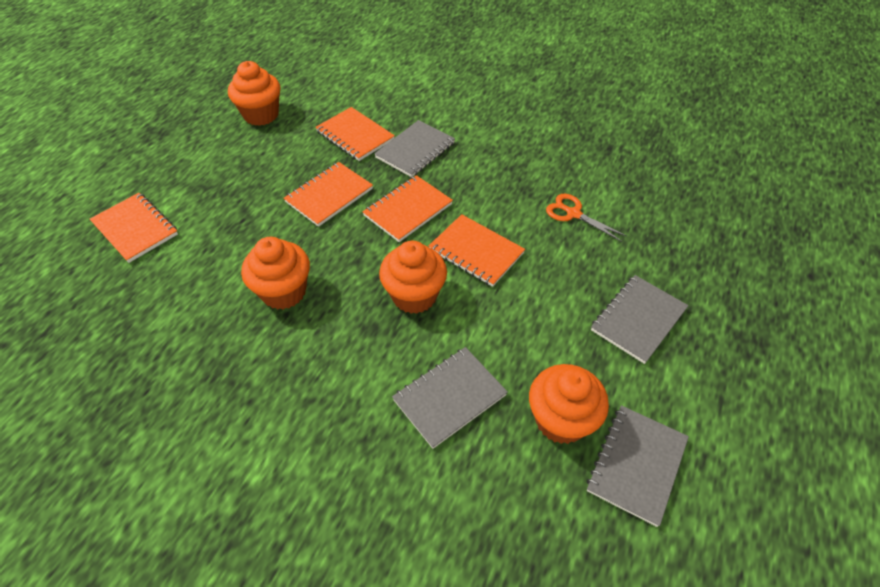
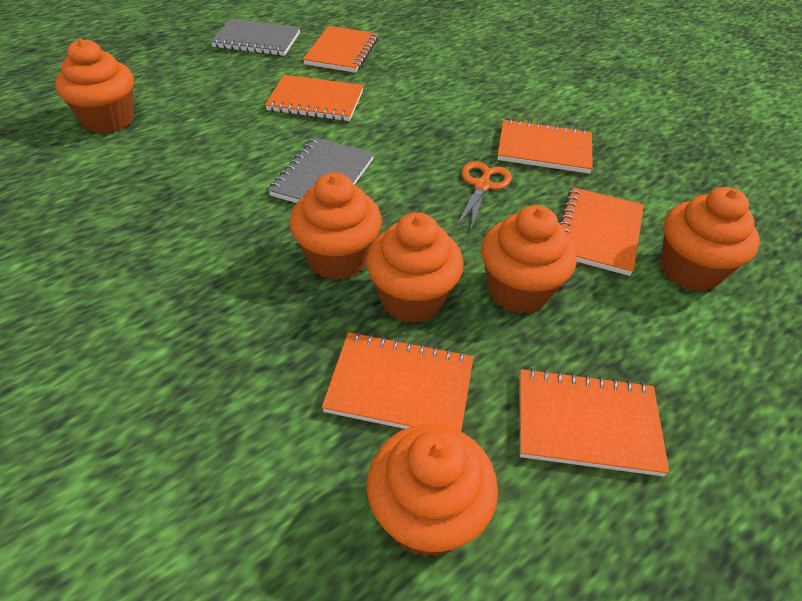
grey notebook: 4 -> 2
orange cupcake: 4 -> 6
orange notebook: 5 -> 6

